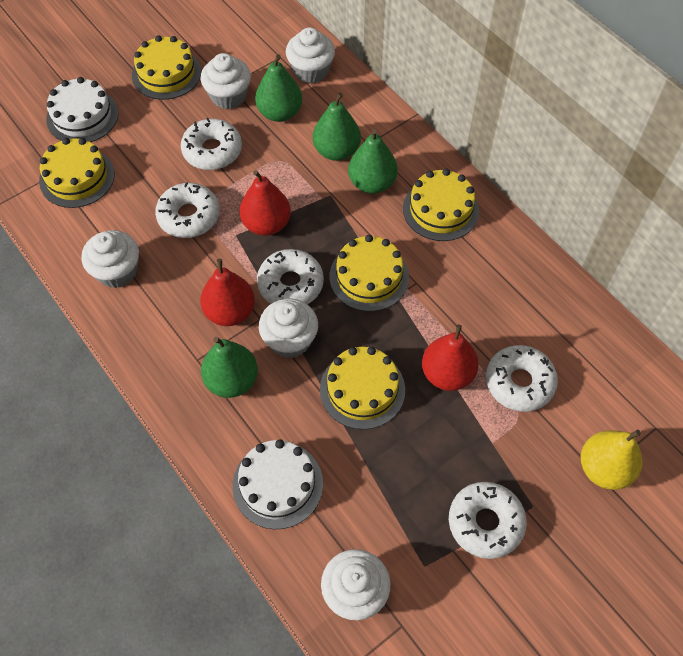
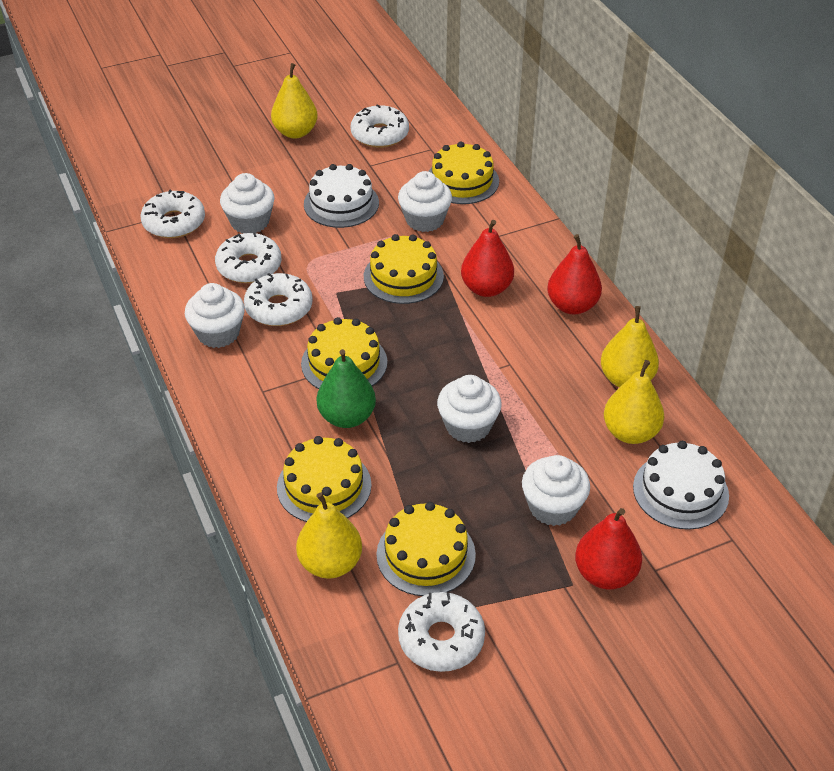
green pear: 4 -> 1
yellow pear: 1 -> 4

